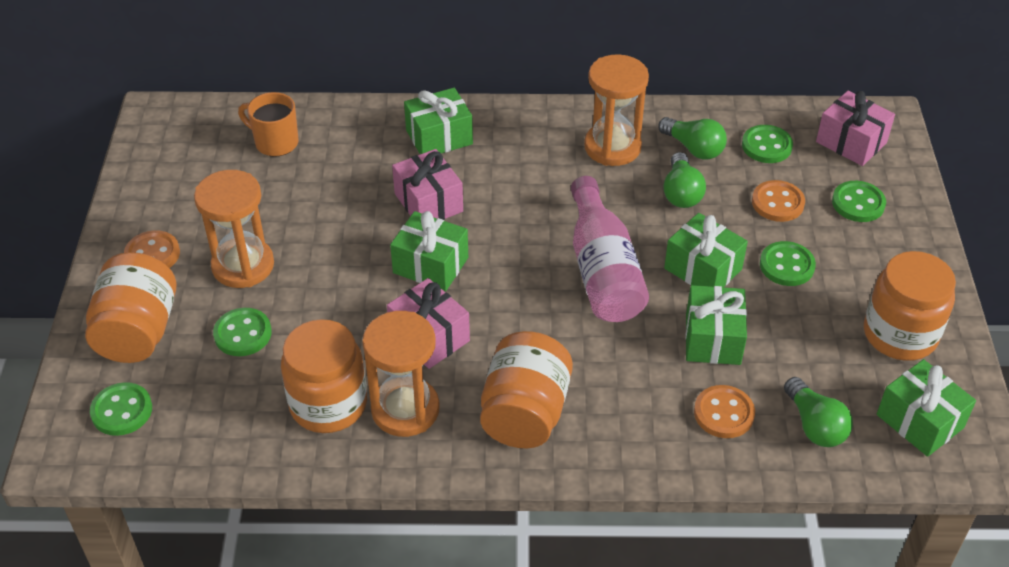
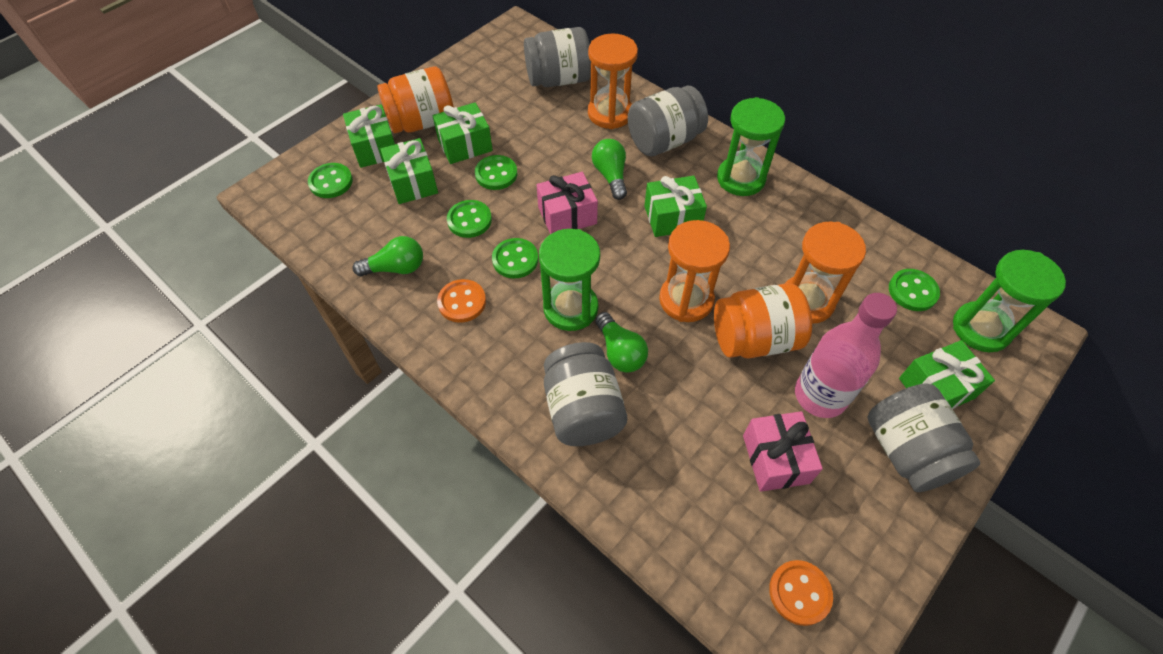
green hourglass: 0 -> 3
grey jar: 0 -> 4
orange button: 3 -> 2
orange jar: 4 -> 2
orange mug: 1 -> 0
pink gift: 3 -> 2

